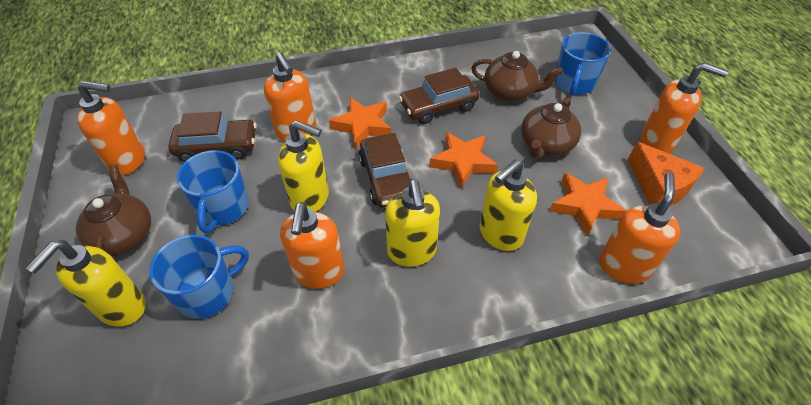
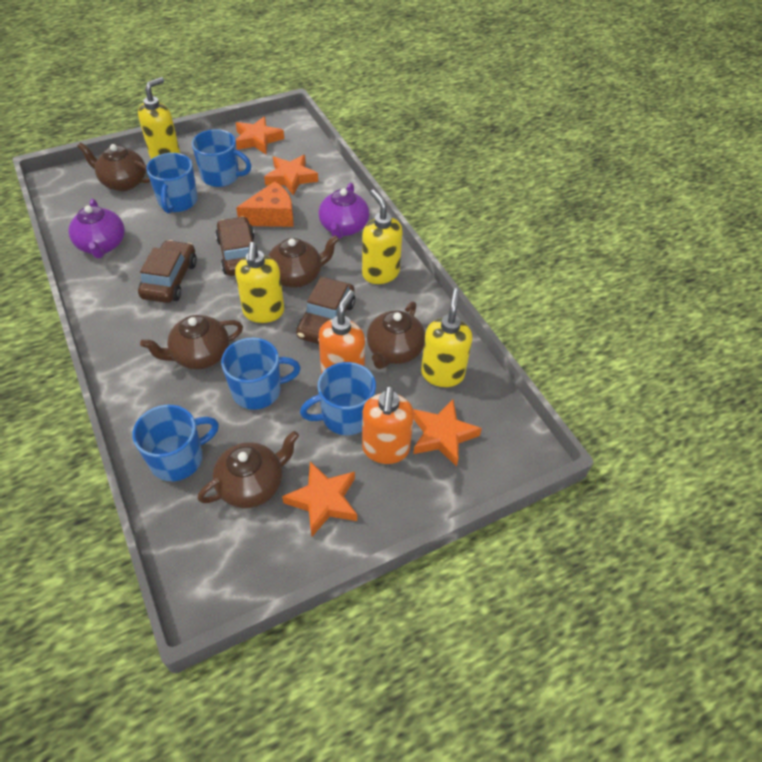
blue mug: 3 -> 5
brown teapot: 3 -> 5
orange soap dispenser: 5 -> 2
orange star: 3 -> 4
purple teapot: 0 -> 2

